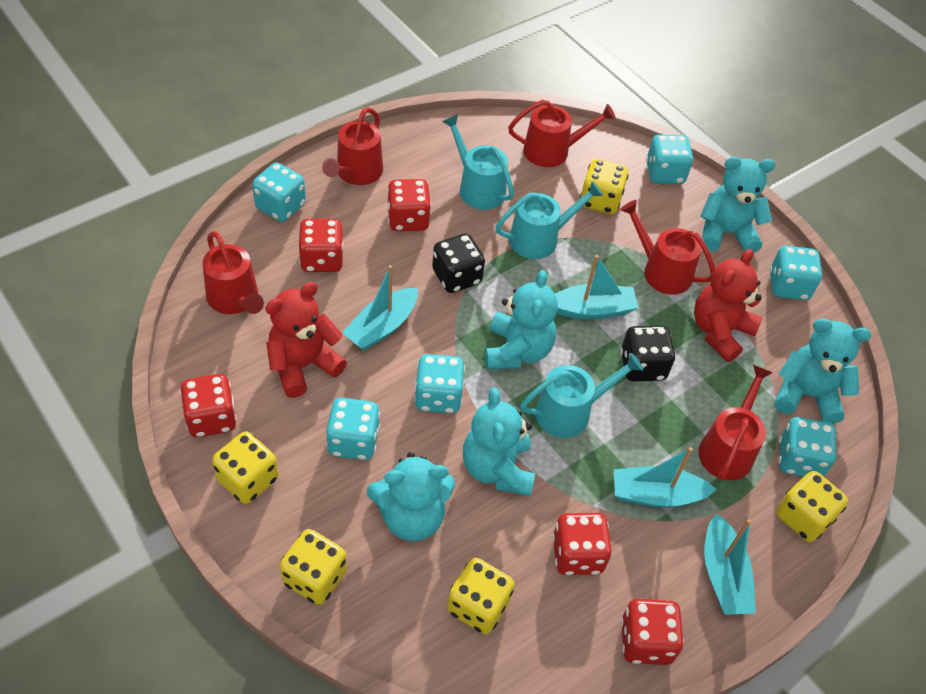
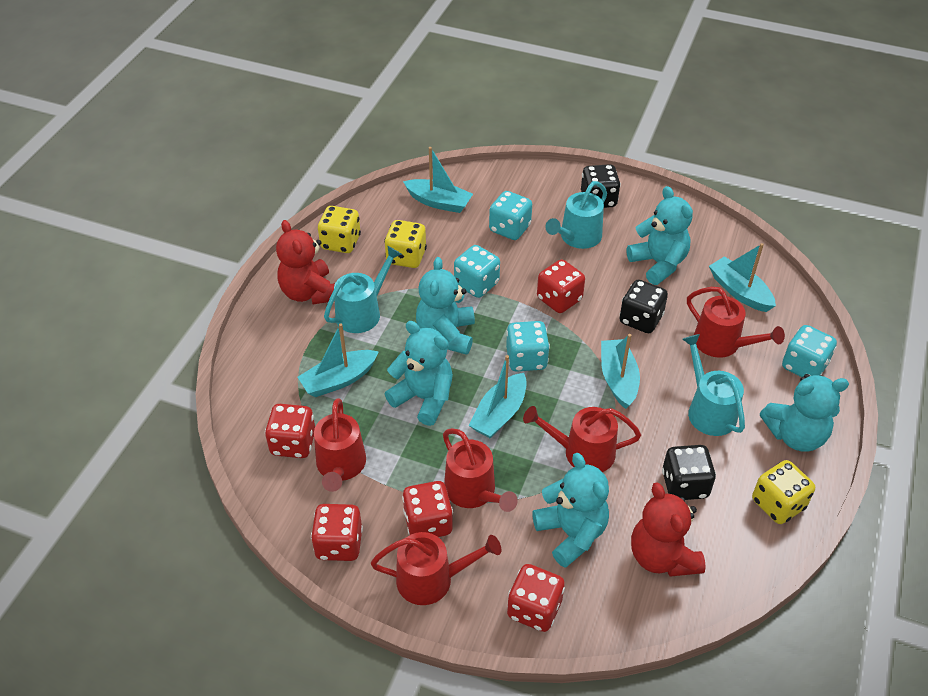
black dice: 2 -> 3
turquoise boat: 4 -> 5
turquoise dice: 6 -> 4
yellow dice: 5 -> 3

